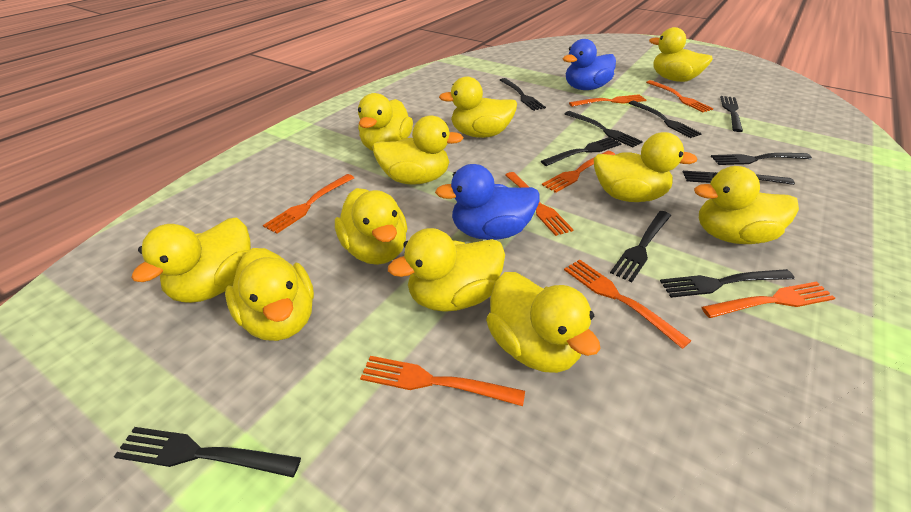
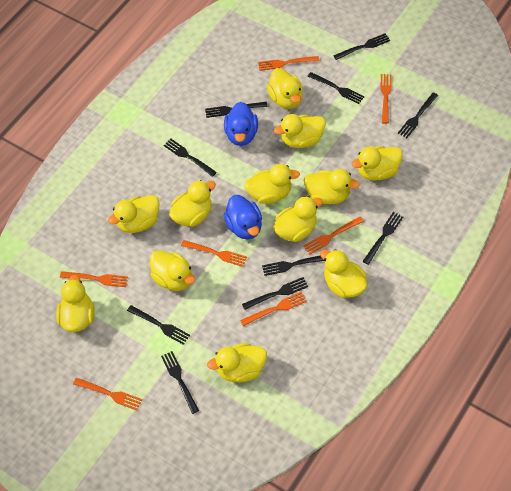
orange fork: 8 -> 7
yellow duck: 11 -> 12

